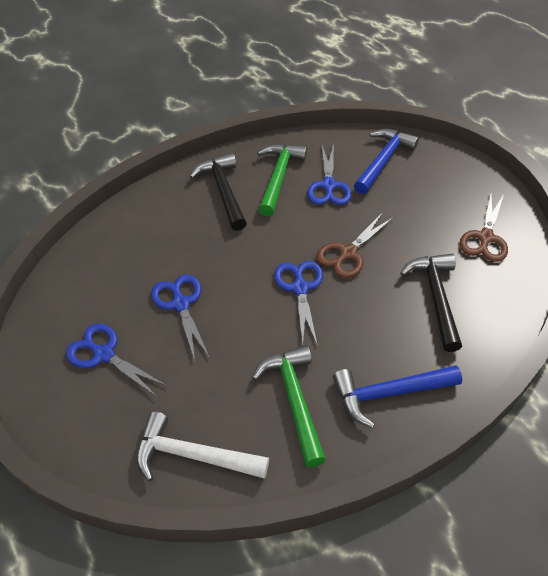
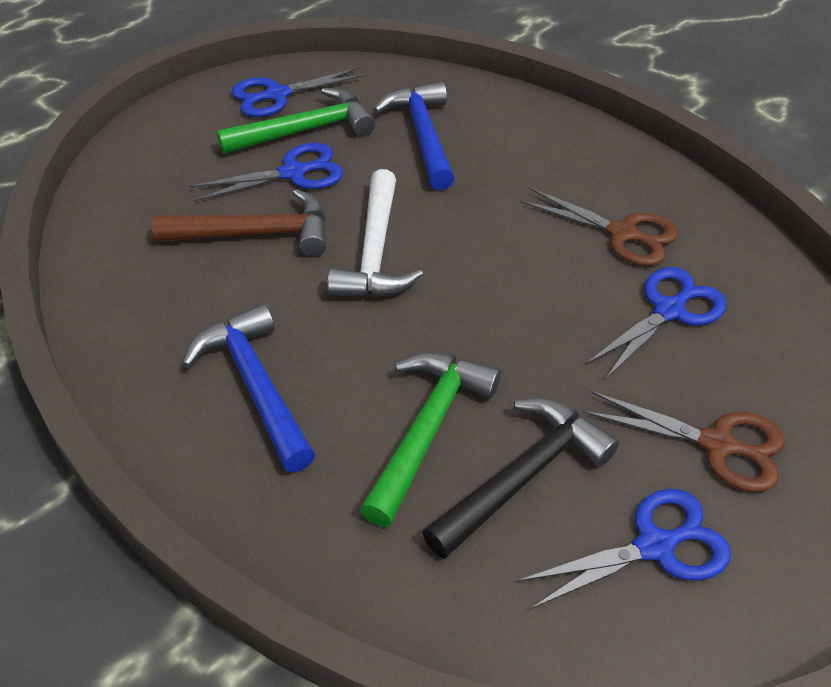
black hammer: 2 -> 1
brown hammer: 0 -> 1

